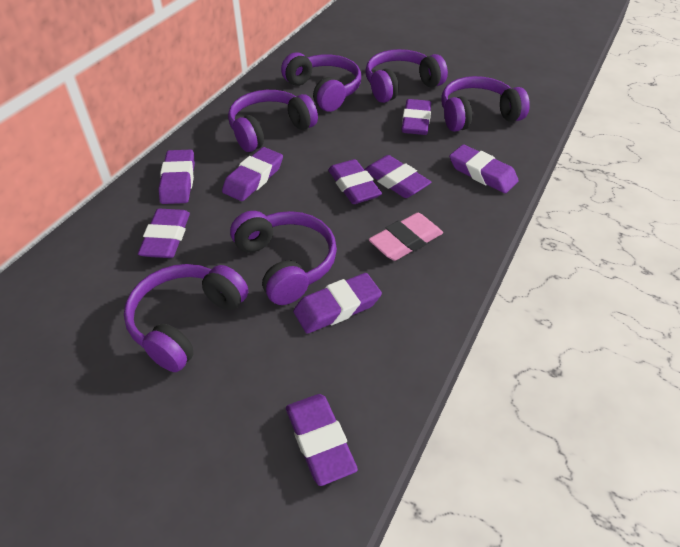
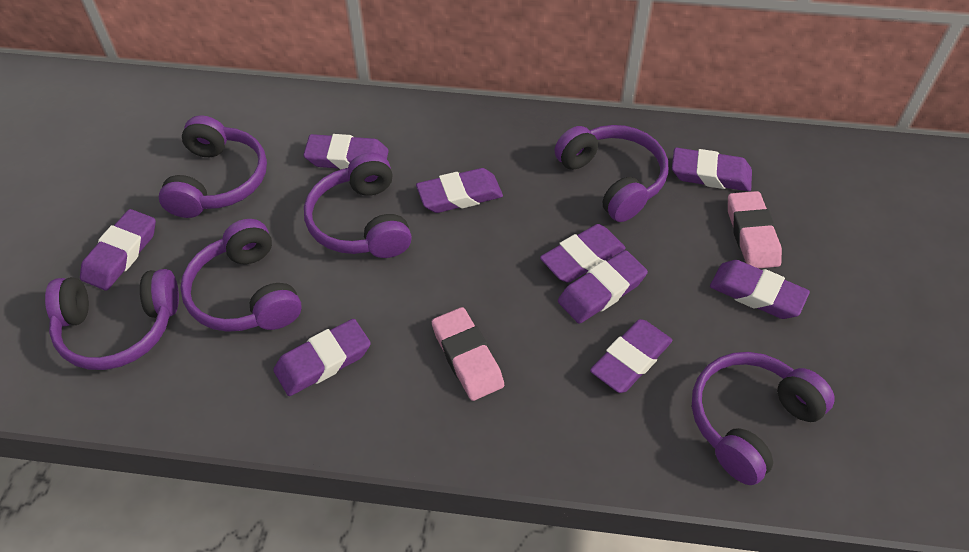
pink eraser: 1 -> 2

